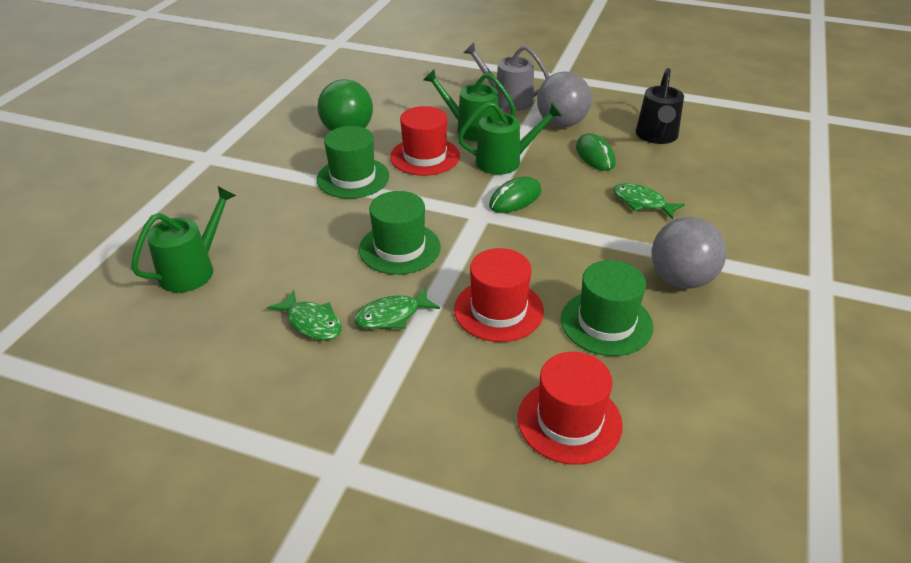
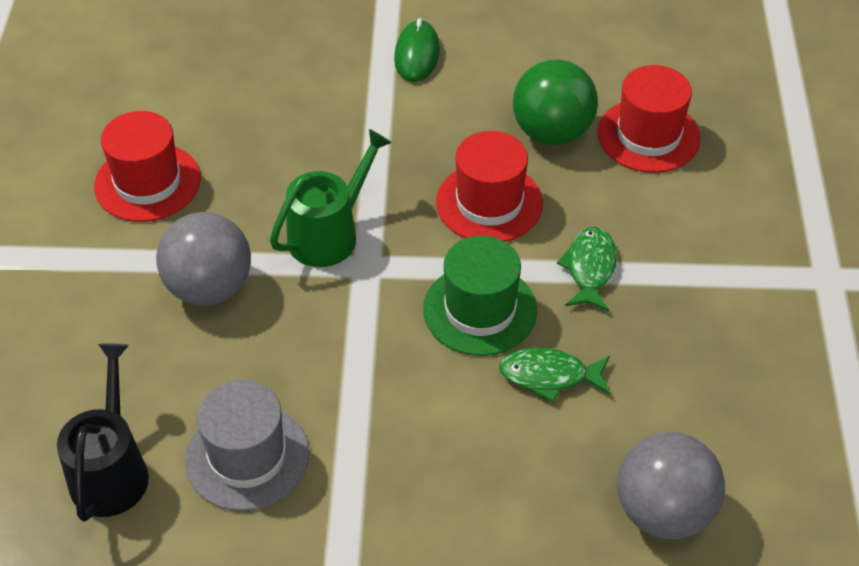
green fish: 3 -> 2
green hat: 3 -> 1
green mouse: 2 -> 1
green watering can: 3 -> 1
grey hat: 0 -> 1
grey watering can: 1 -> 0

